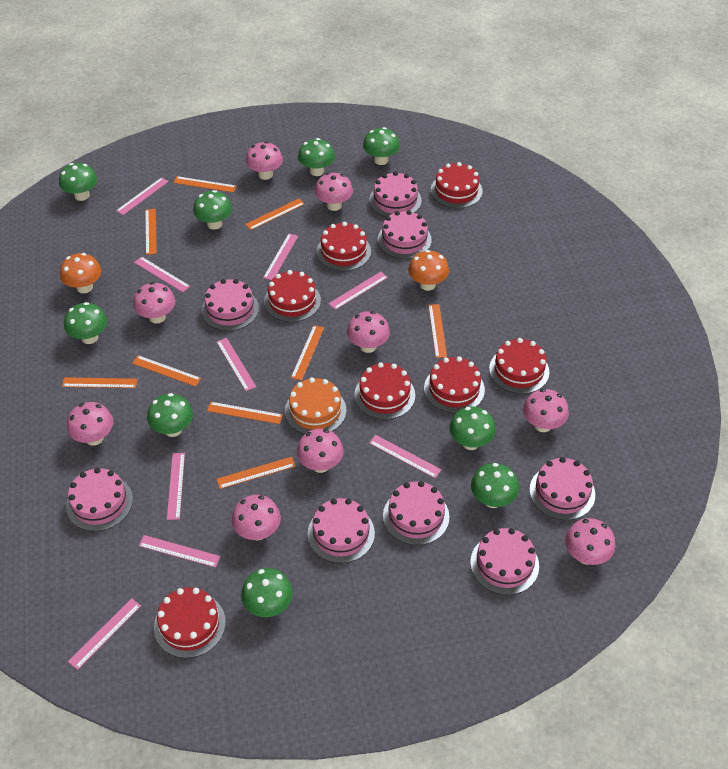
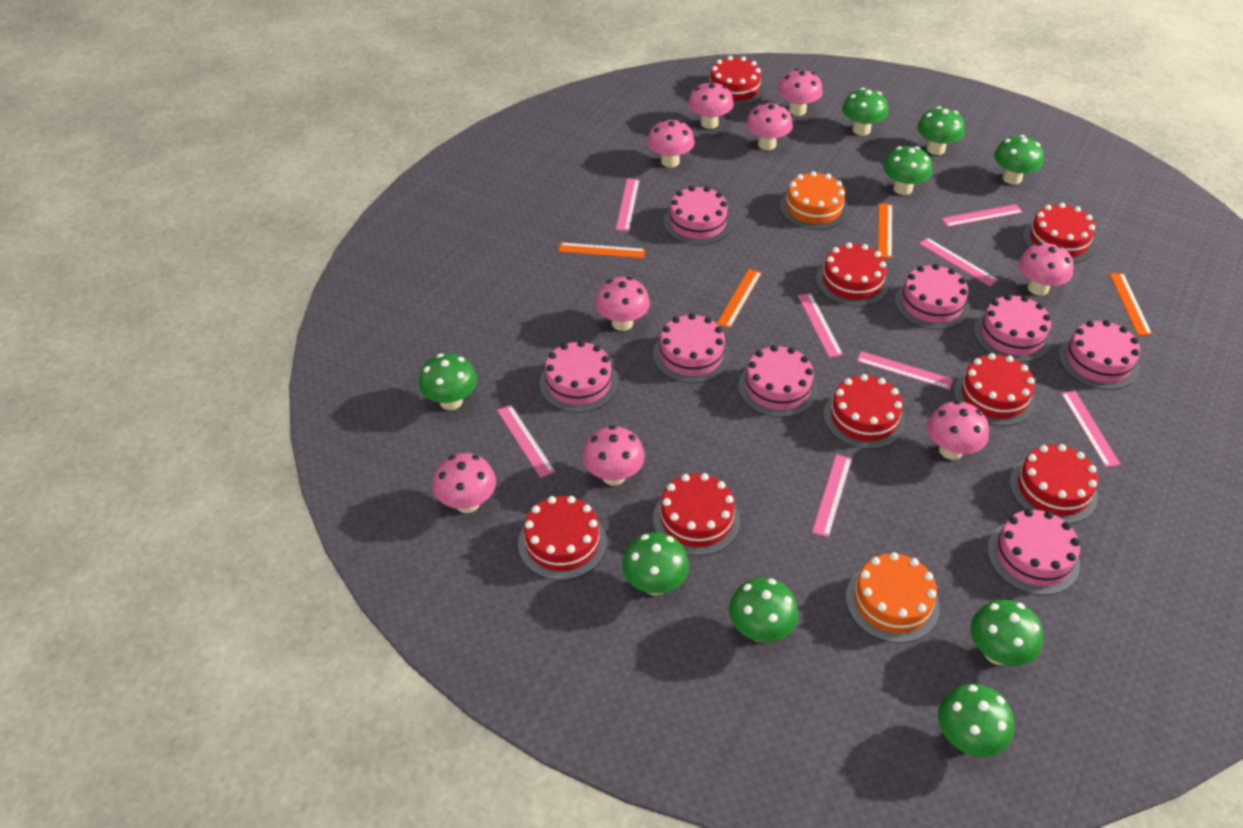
orange cake: 1 -> 2
orange mushroom: 2 -> 0
orange ruler: 9 -> 4
pink ruler: 9 -> 8
red cake: 7 -> 8

